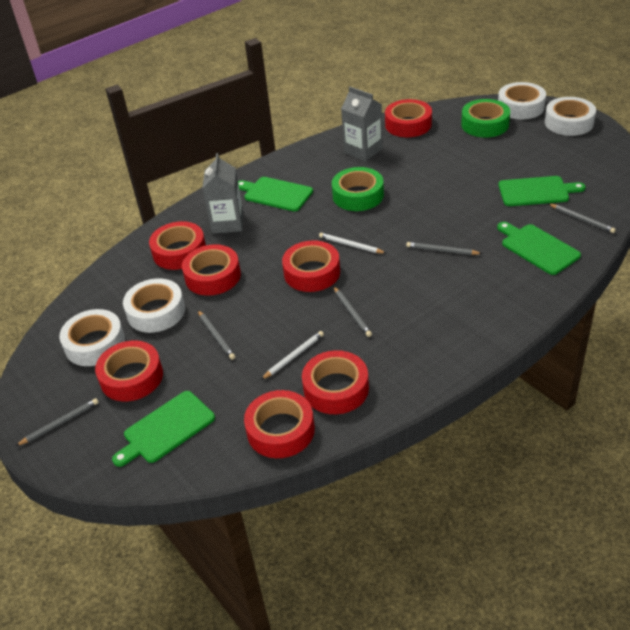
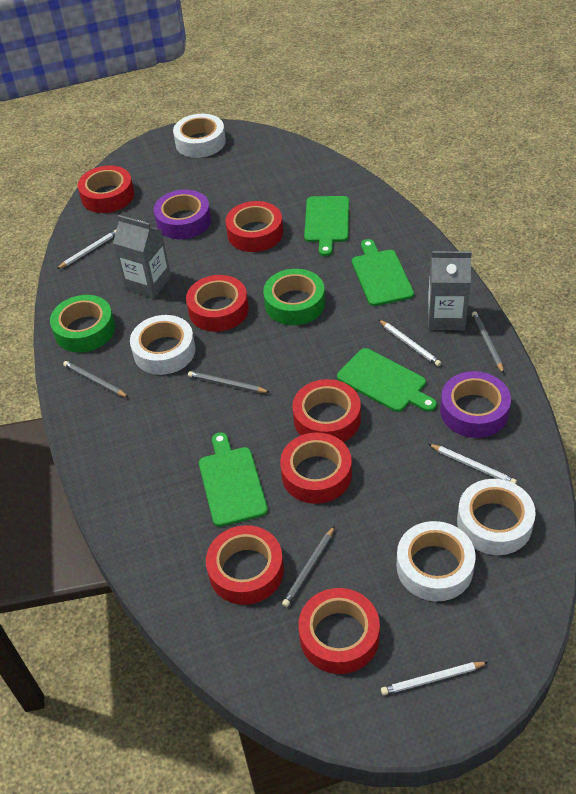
grey pencil: 5 -> 4
purple tape: 0 -> 2
white pencil: 2 -> 4

